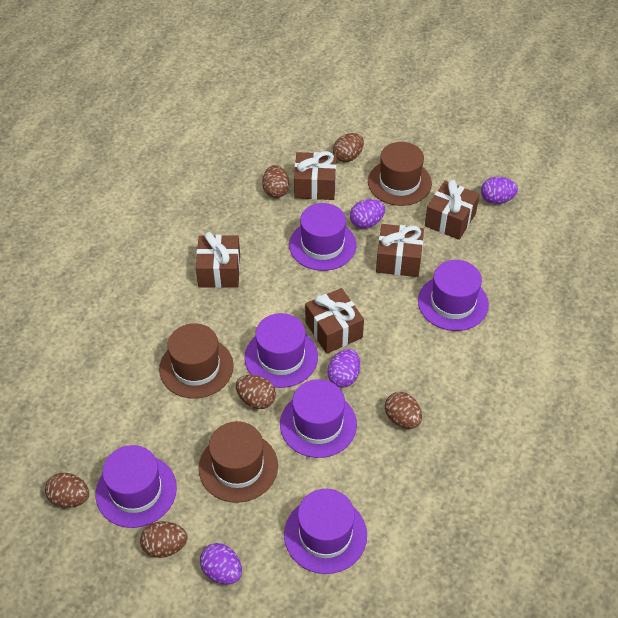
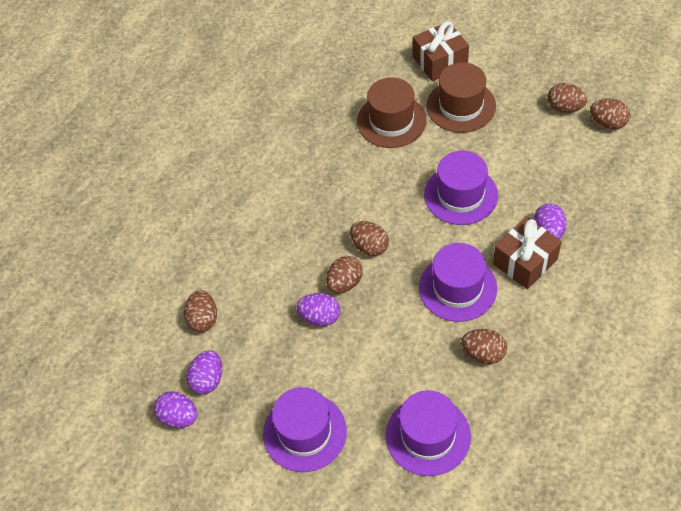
brown gift: 5 -> 2
brown hat: 3 -> 2
purple hat: 6 -> 4

